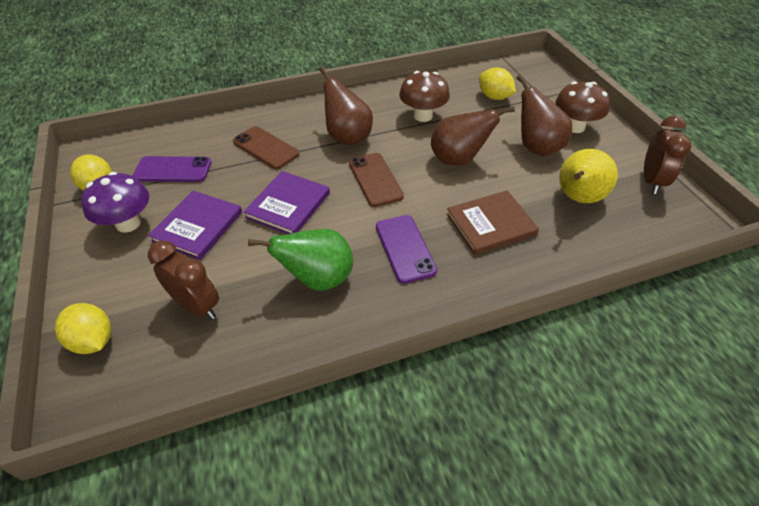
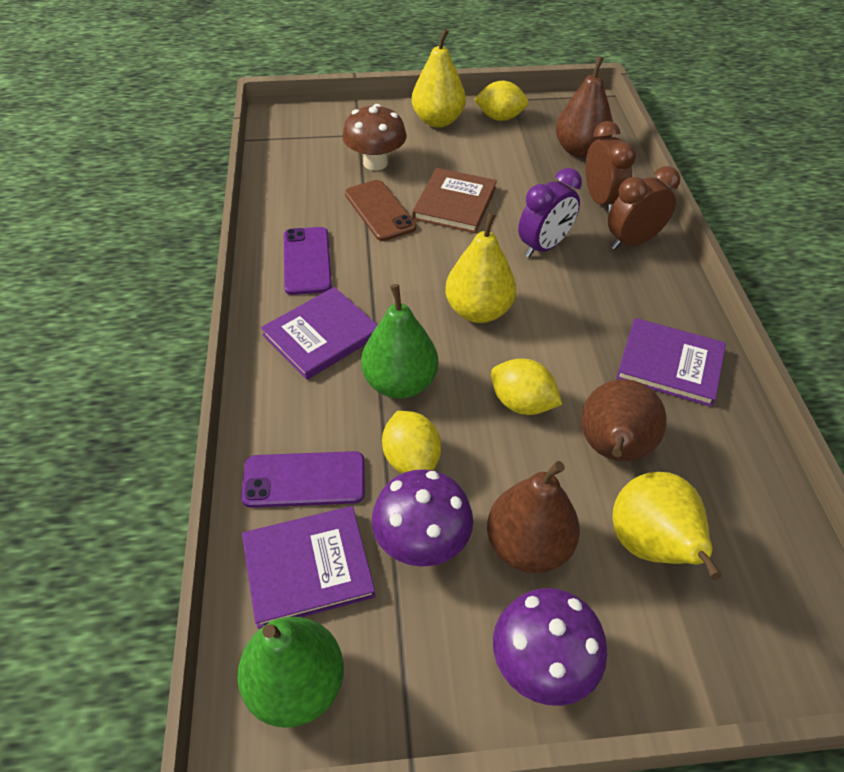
brown mushroom: 2 -> 1
brown phone: 2 -> 1
green pear: 1 -> 2
purple book: 2 -> 3
purple clock: 0 -> 1
purple mushroom: 1 -> 2
yellow pear: 1 -> 3

